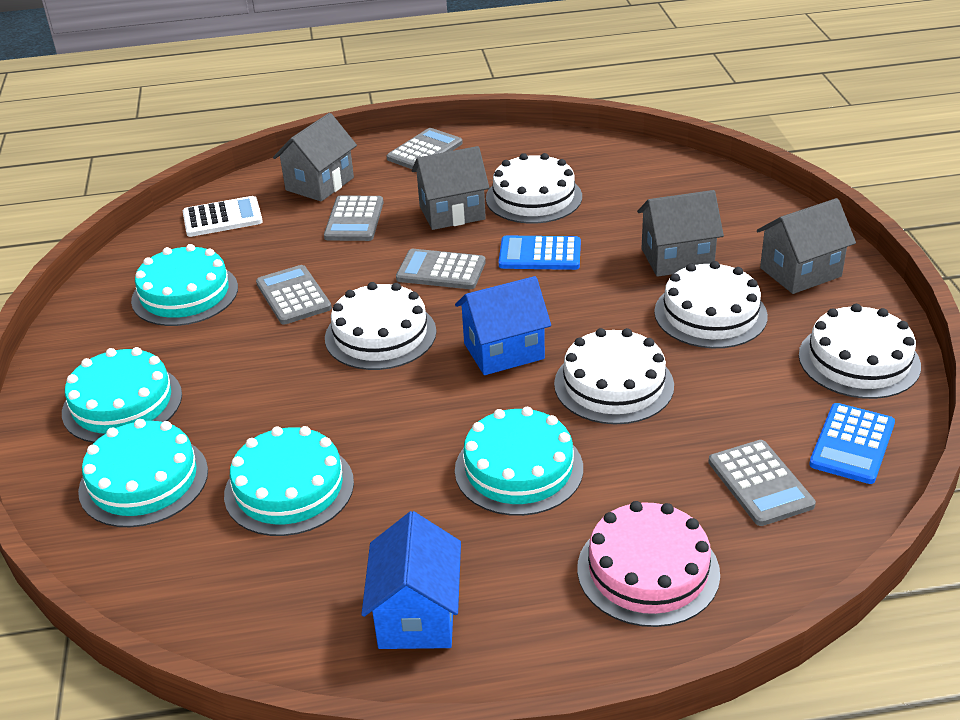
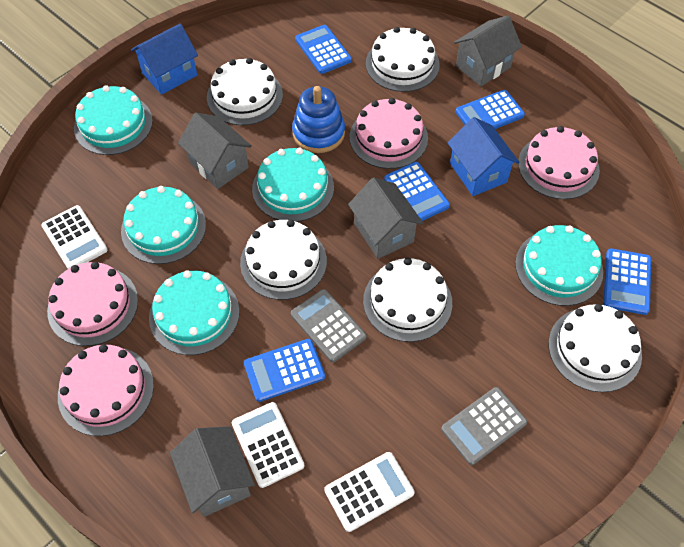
blue calculator: 2 -> 5
blue stacking toy: 0 -> 1
grey calculator: 5 -> 2
pink cake: 1 -> 4
white calculator: 1 -> 3

